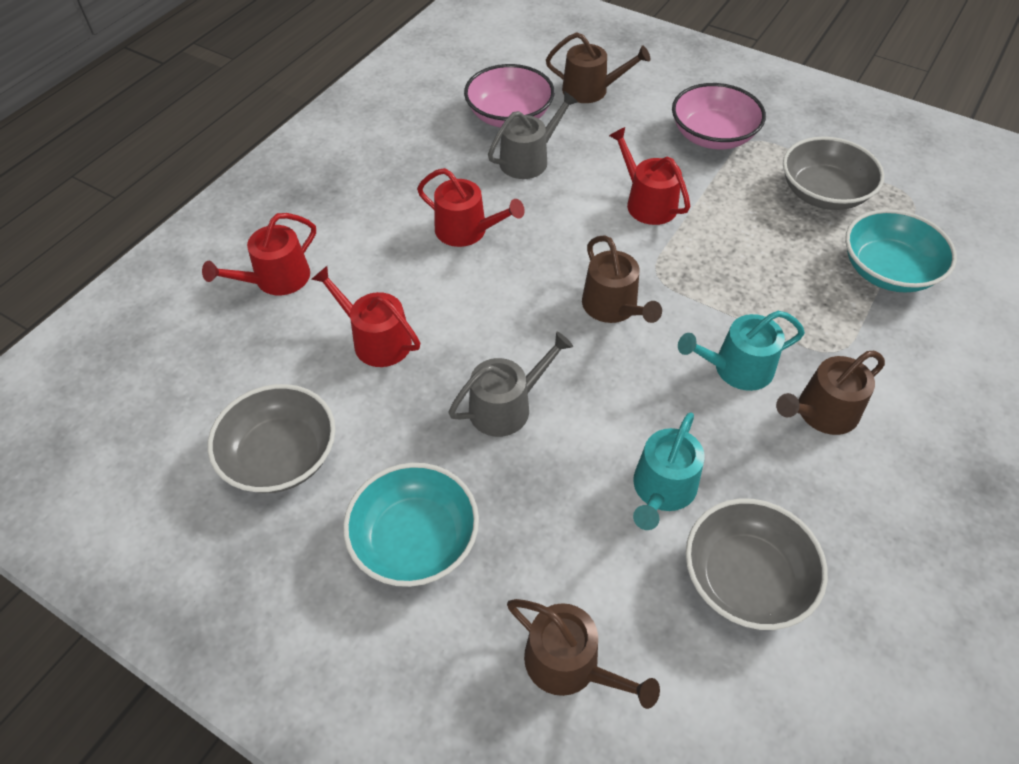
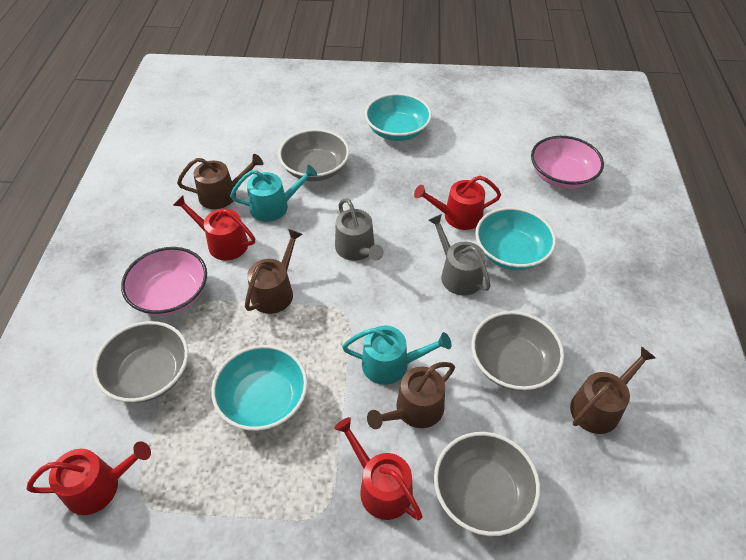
grey bowl: 3 -> 4
turquoise bowl: 2 -> 3

